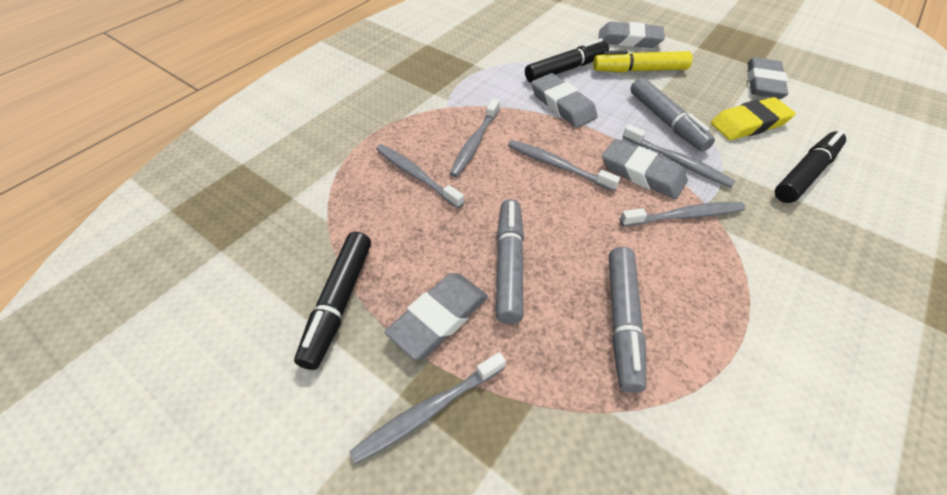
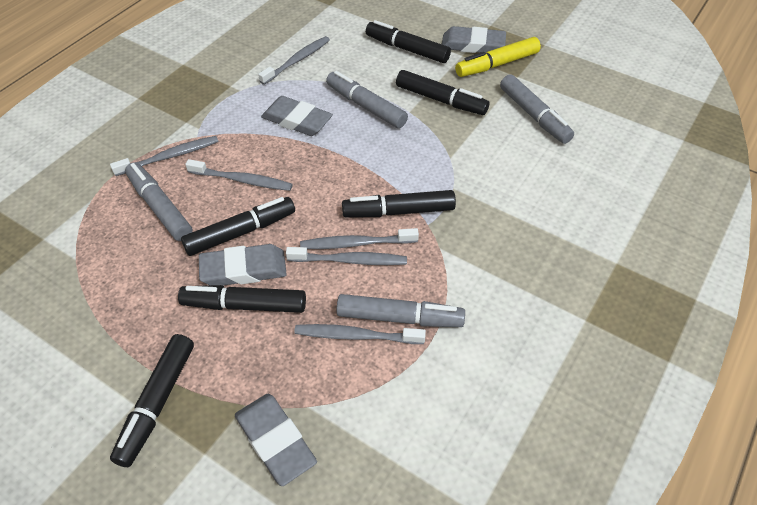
black marker: 3 -> 6
grey eraser: 5 -> 4
grey marker: 3 -> 4
yellow eraser: 1 -> 0

